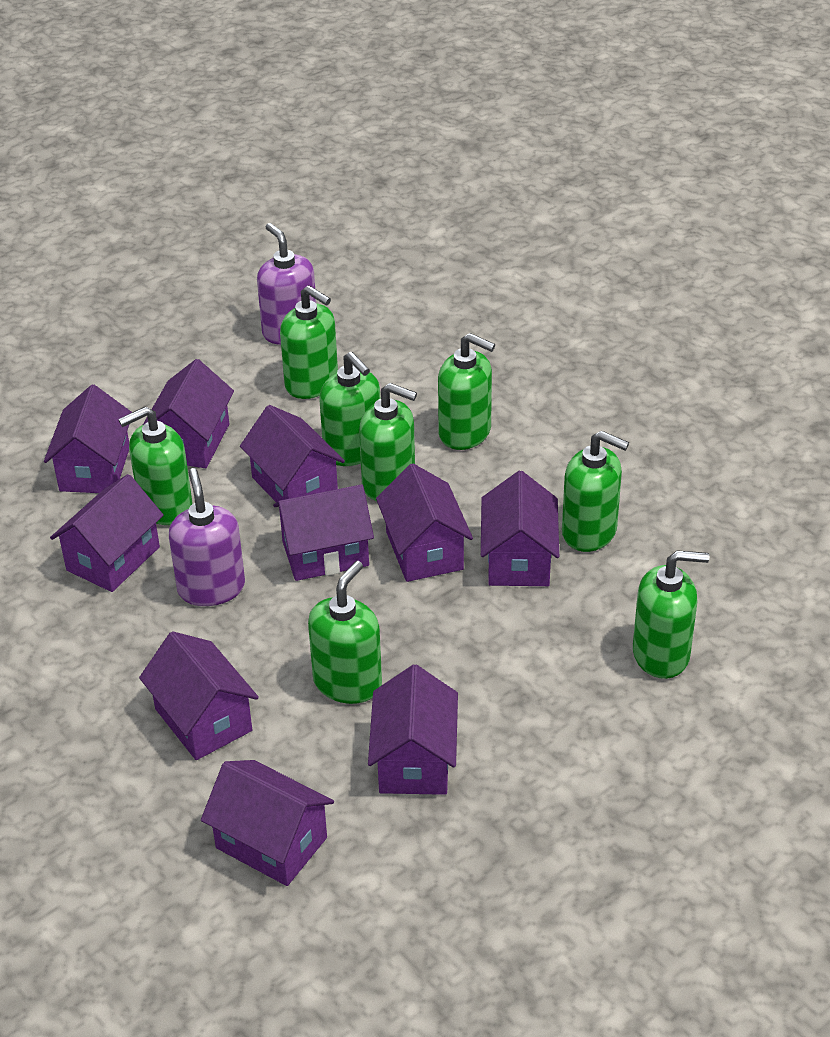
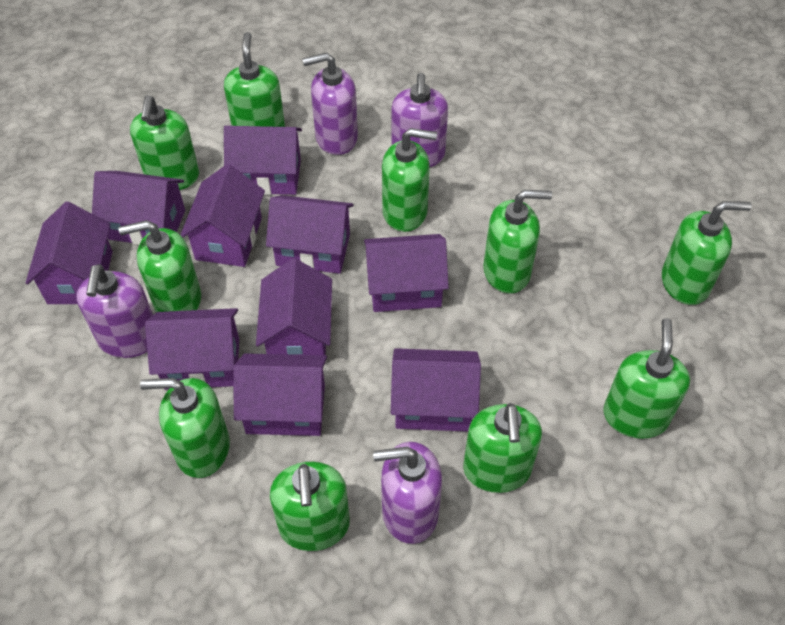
green soap dispenser: 8 -> 10
purple soap dispenser: 2 -> 4

